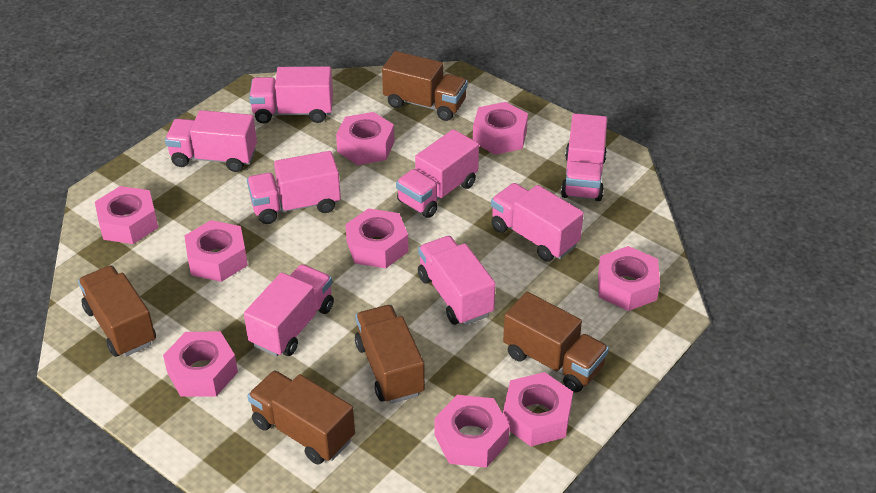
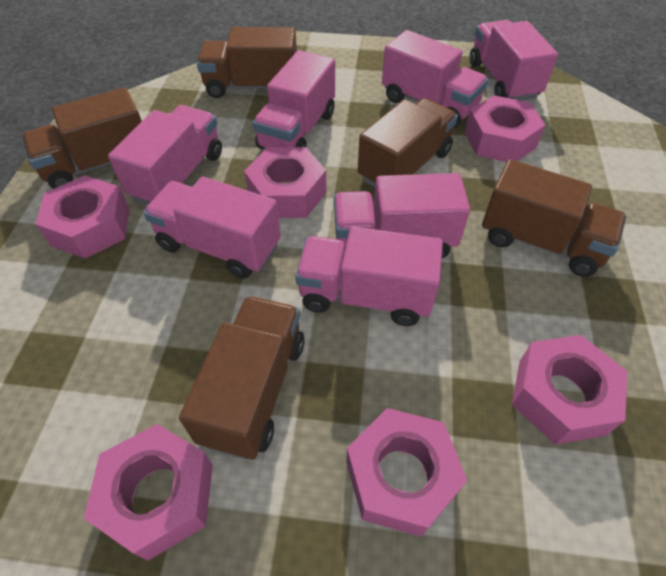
pink nut: 9 -> 6
pink truck: 8 -> 7

